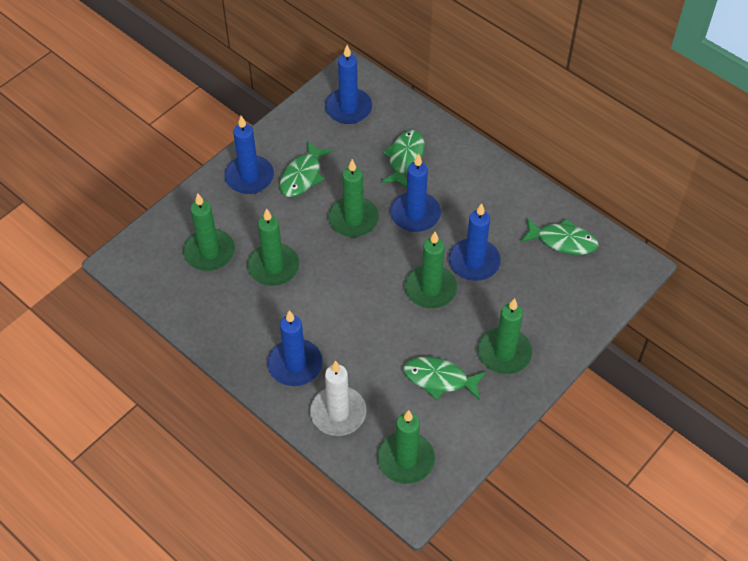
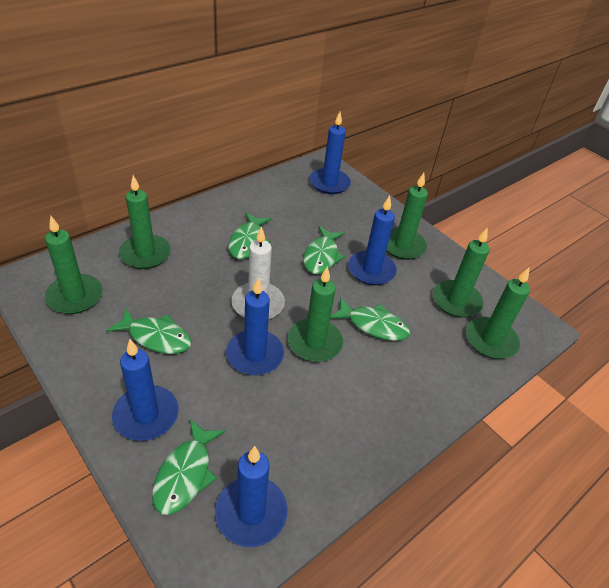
green fish: 4 -> 5

